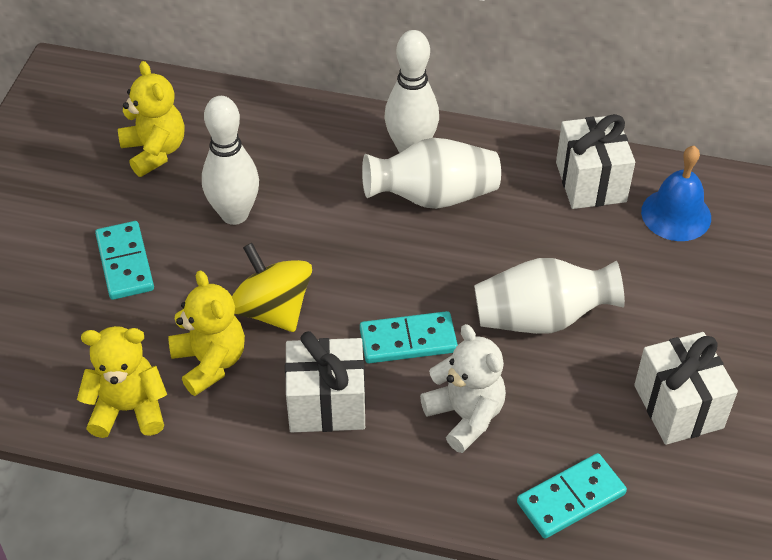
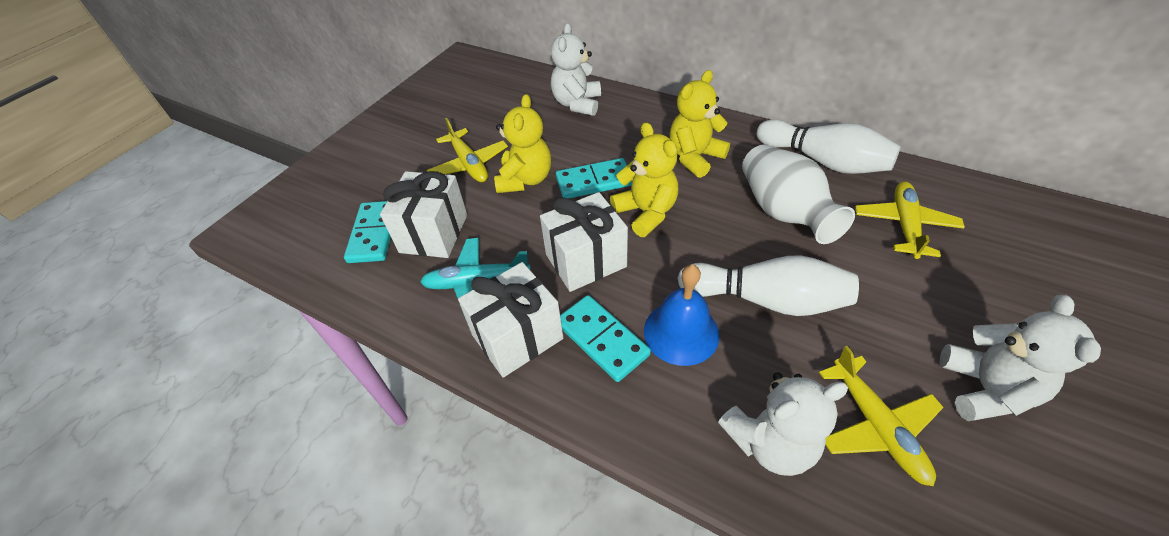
turquoise plane: 0 -> 1
white teddy bear: 1 -> 3
white vase: 2 -> 1
yellow plane: 0 -> 3
yellow spinning top: 1 -> 0

